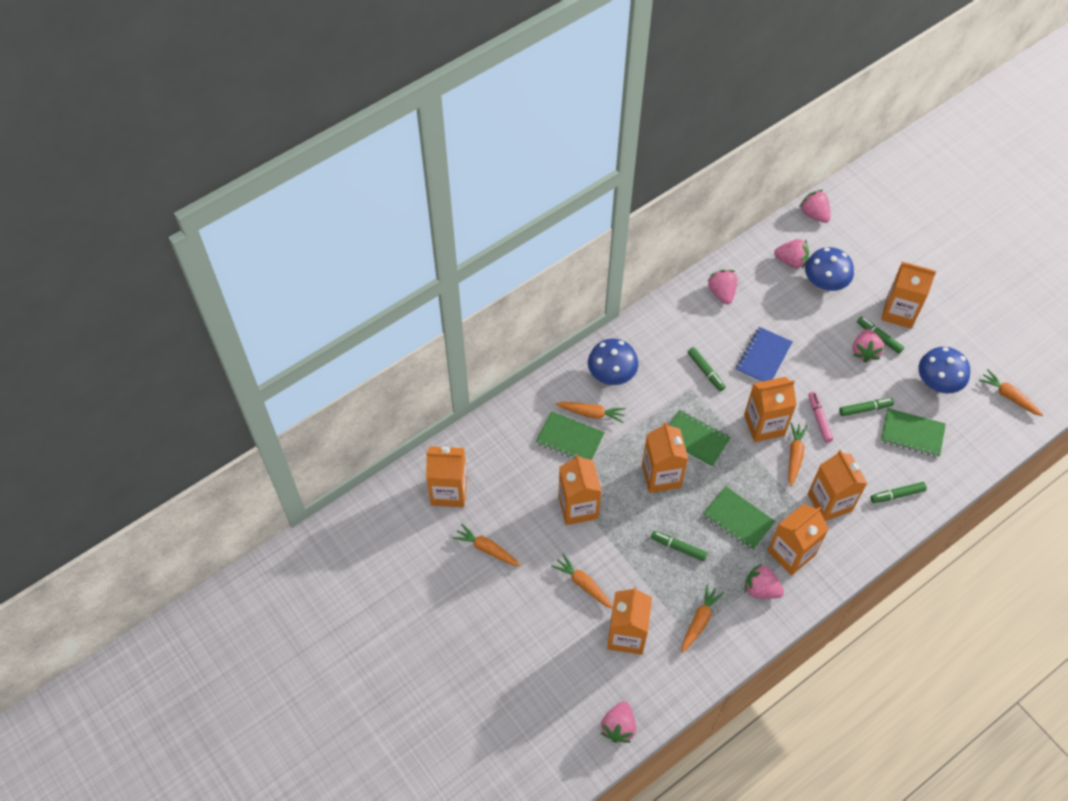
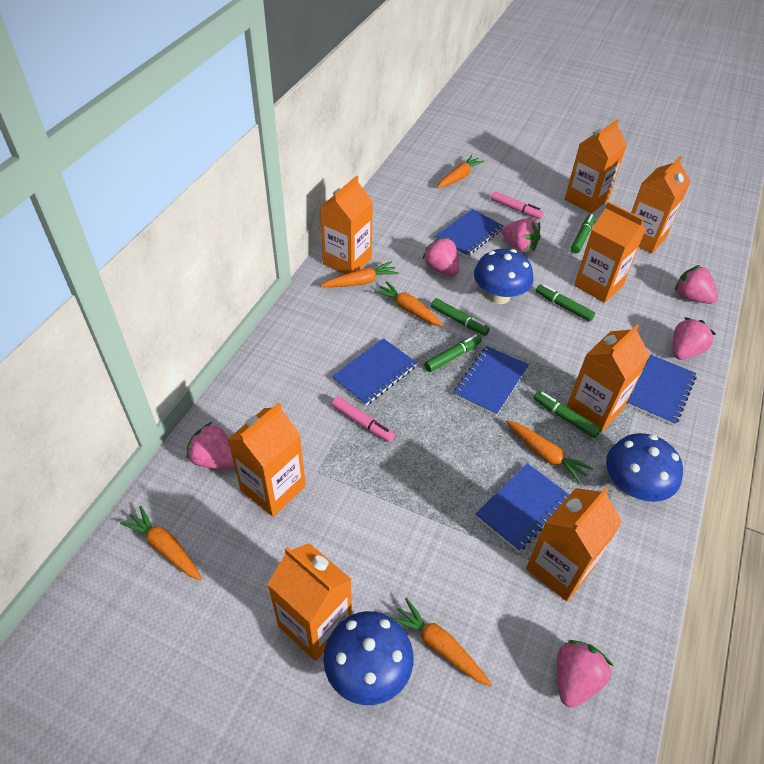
blue notebook: 1 -> 5
green notebook: 4 -> 0
pink marker: 1 -> 2

